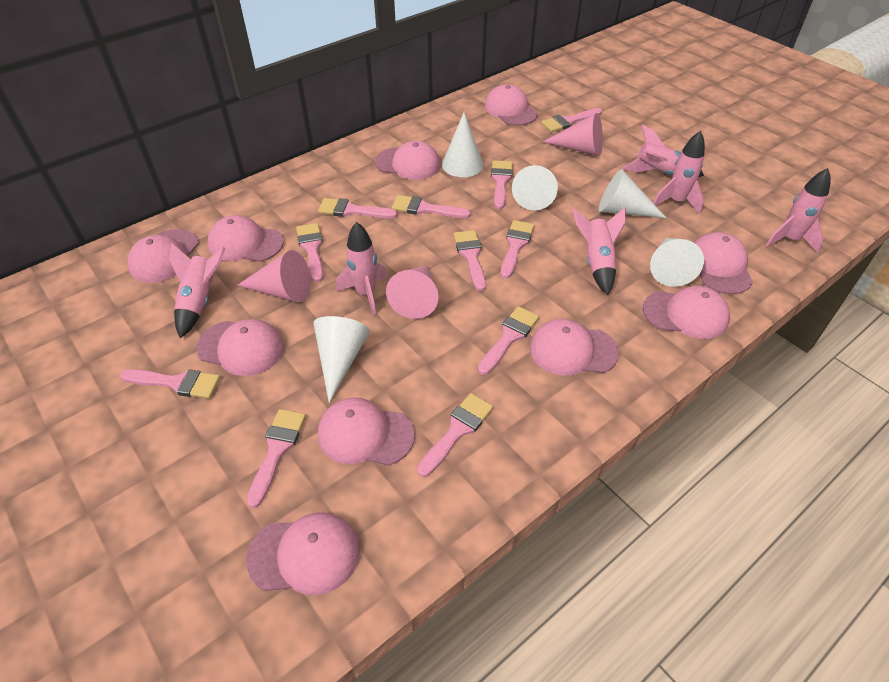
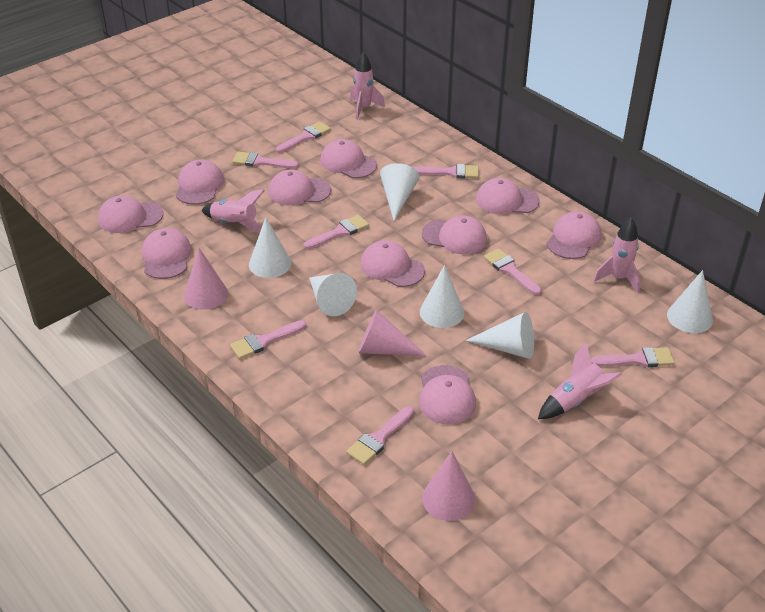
pink brush: 11 -> 8
pink rocket: 6 -> 4
white cone: 5 -> 6

